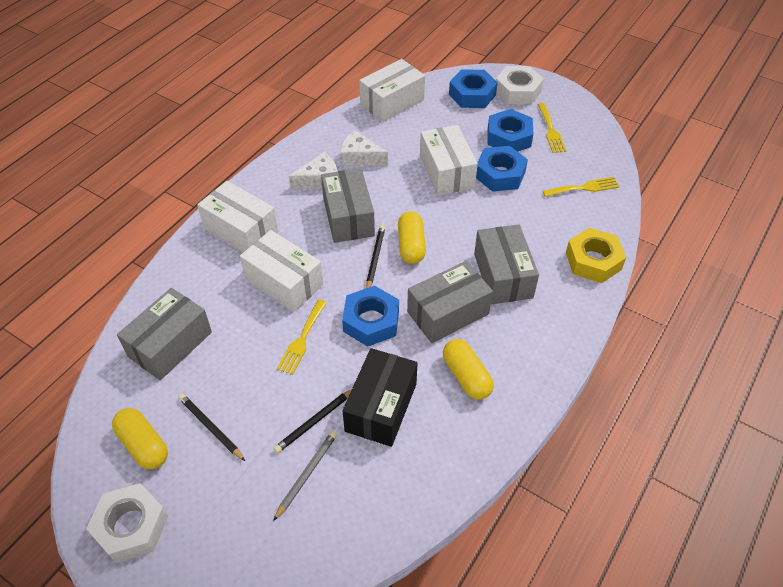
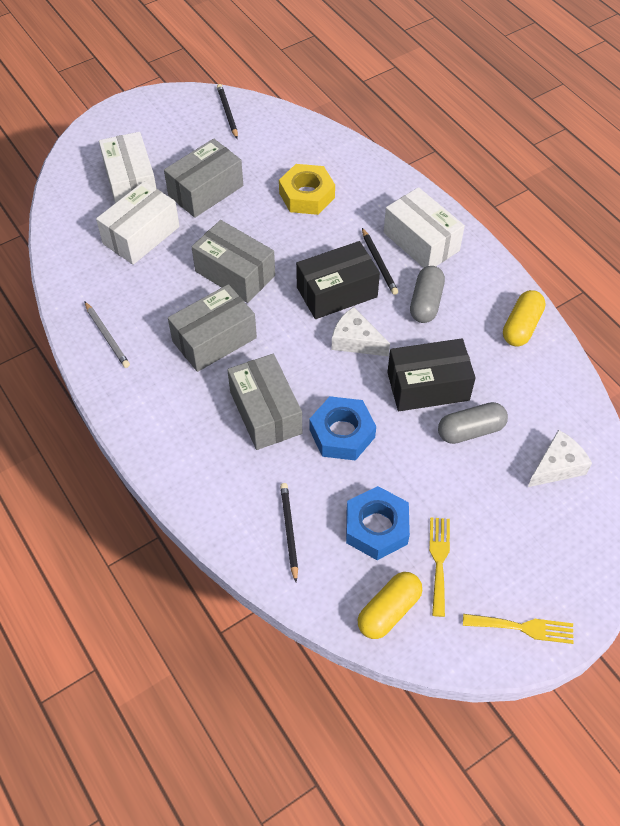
black box: 1 -> 2
blue nut: 4 -> 2
grey capsule: 0 -> 2
white box: 4 -> 3
white nut: 2 -> 0
yellow capsule: 3 -> 2
yellow fork: 3 -> 2

